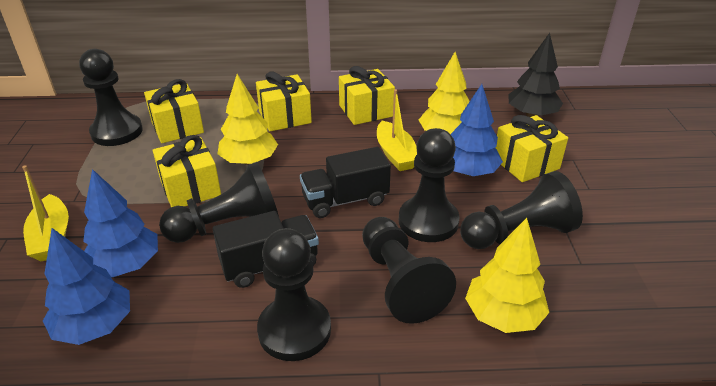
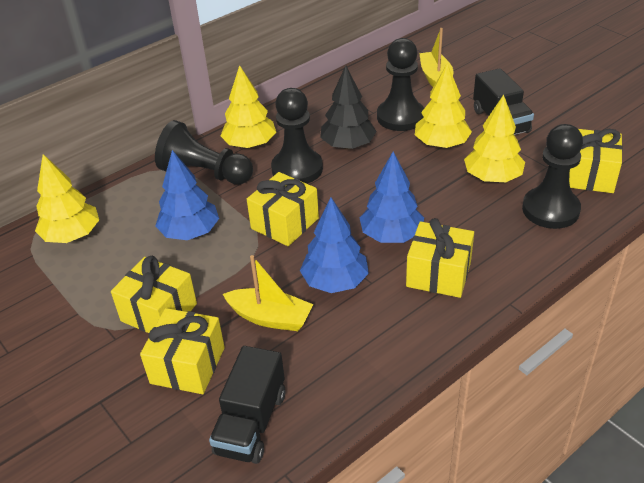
black pawn: 6 -> 4
yellow tree: 3 -> 4

